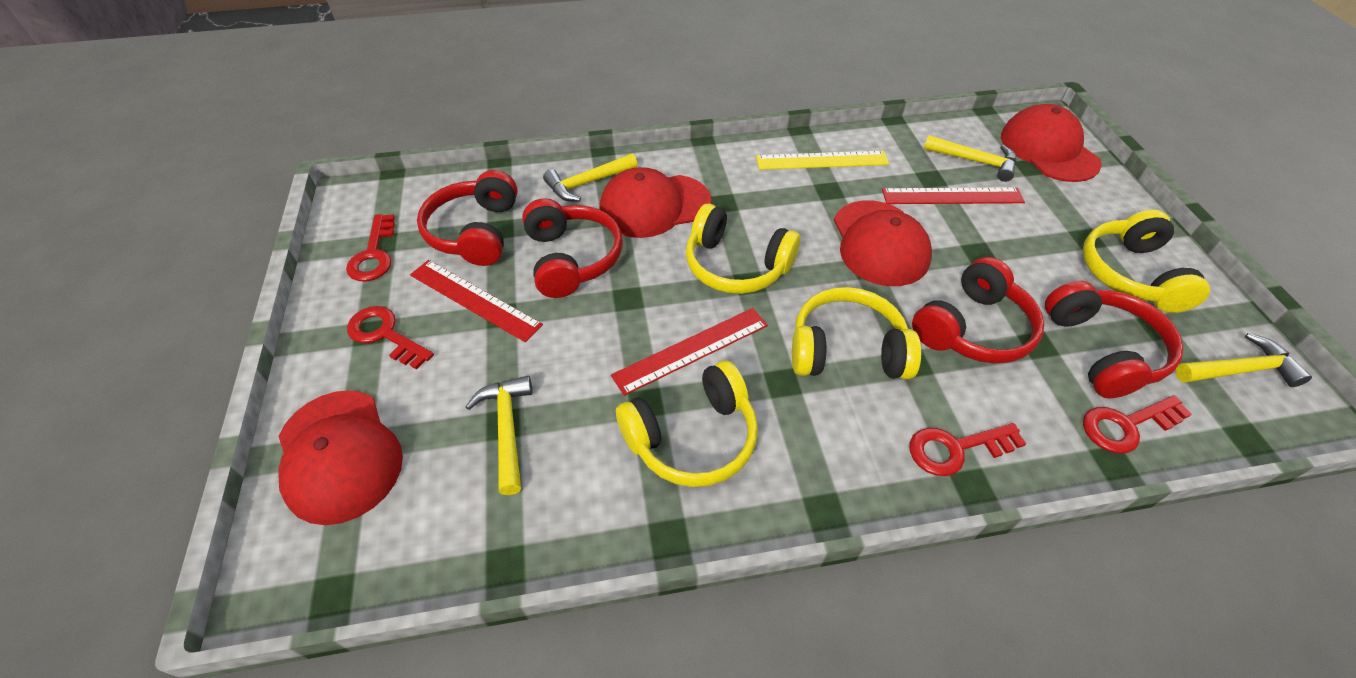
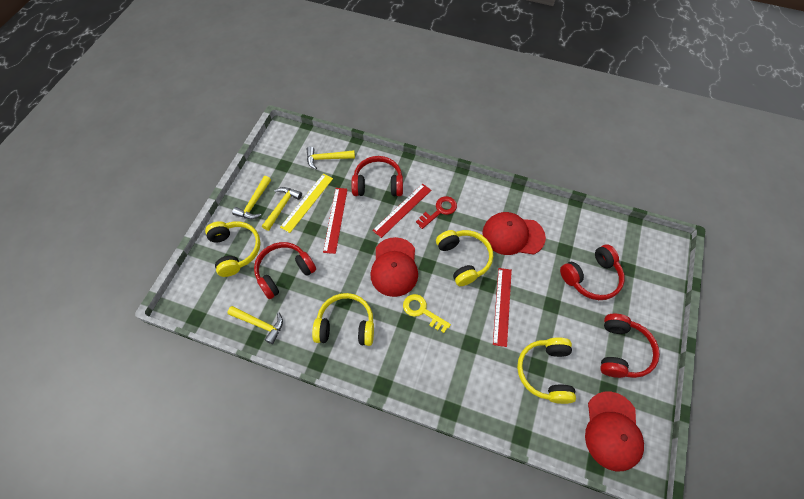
red cap: 4 -> 3
red key: 4 -> 1
yellow key: 0 -> 1

